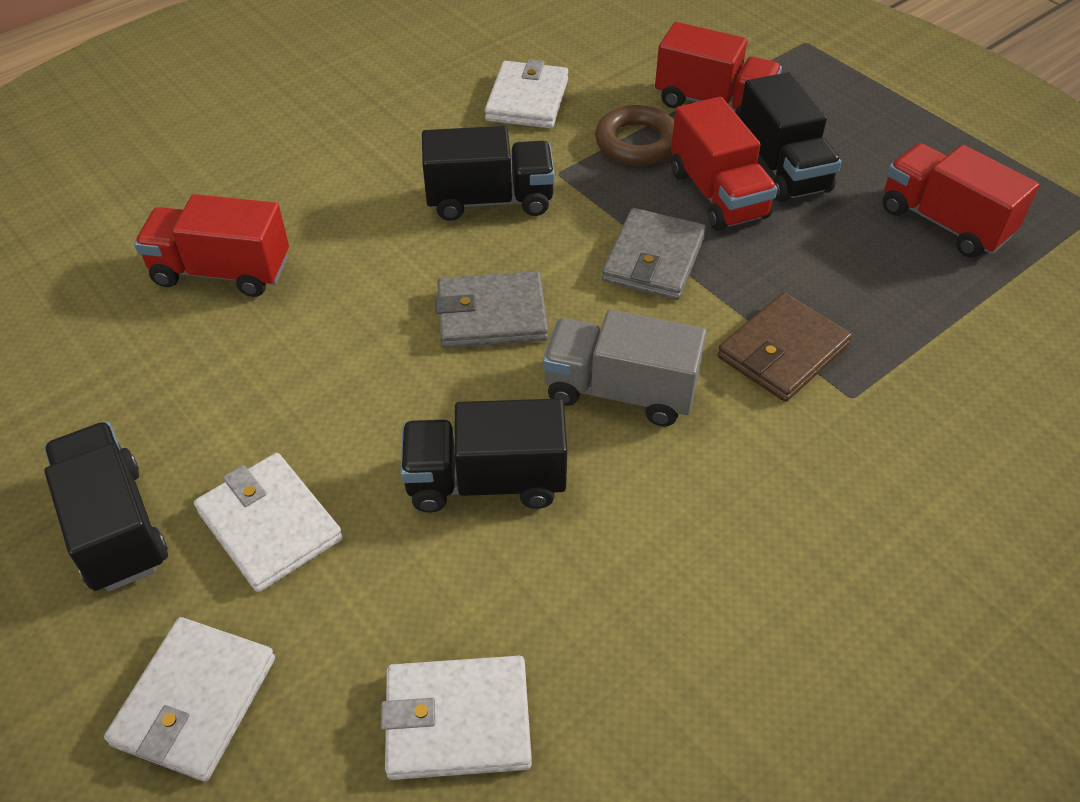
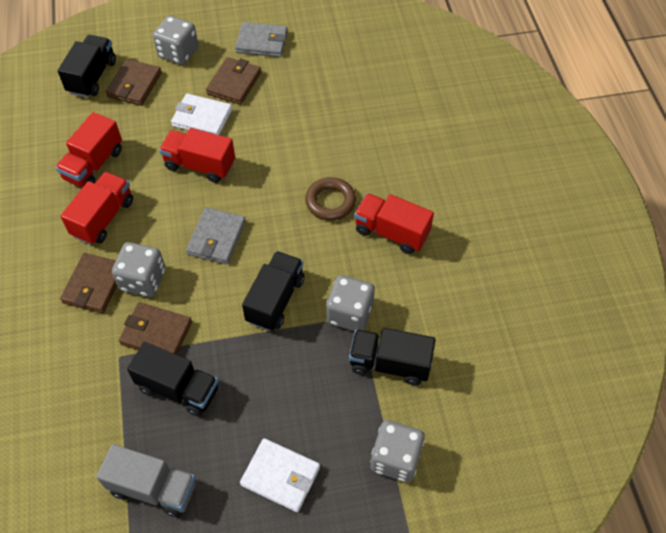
brown wallet: 1 -> 4
grey dice: 0 -> 4
white wallet: 4 -> 2

